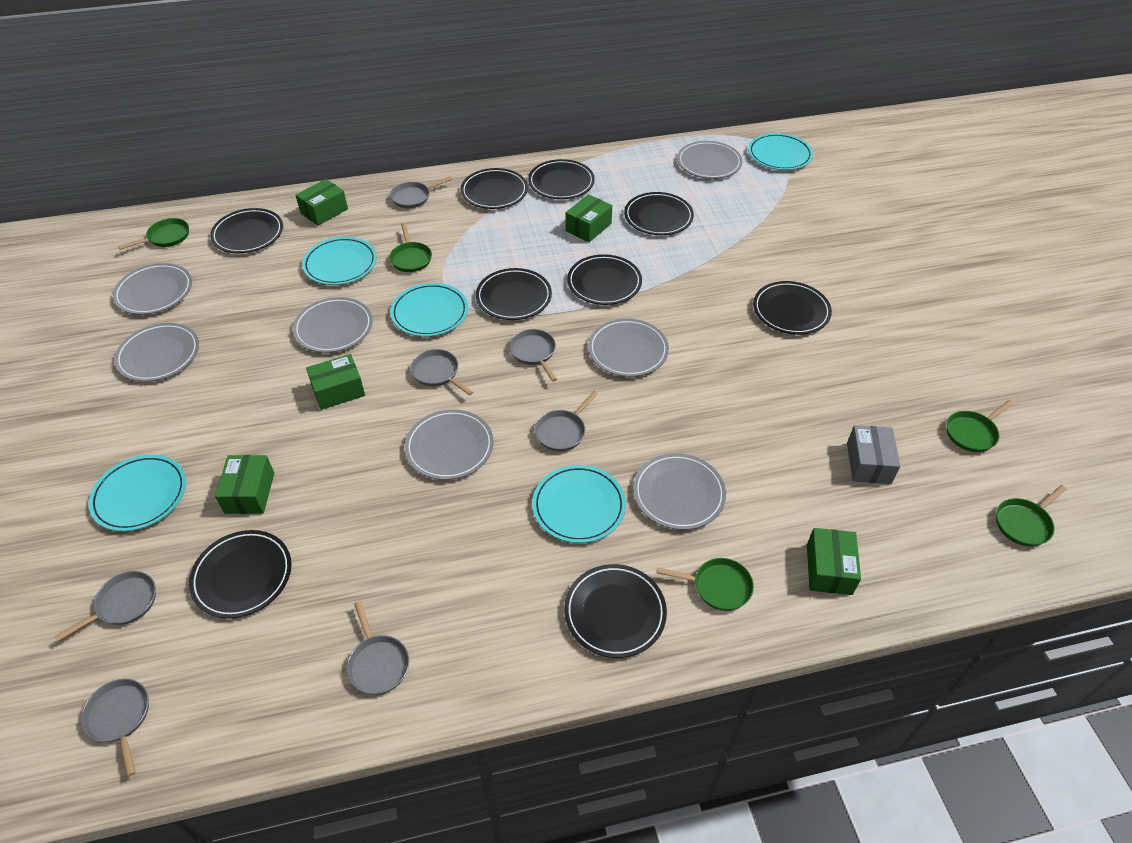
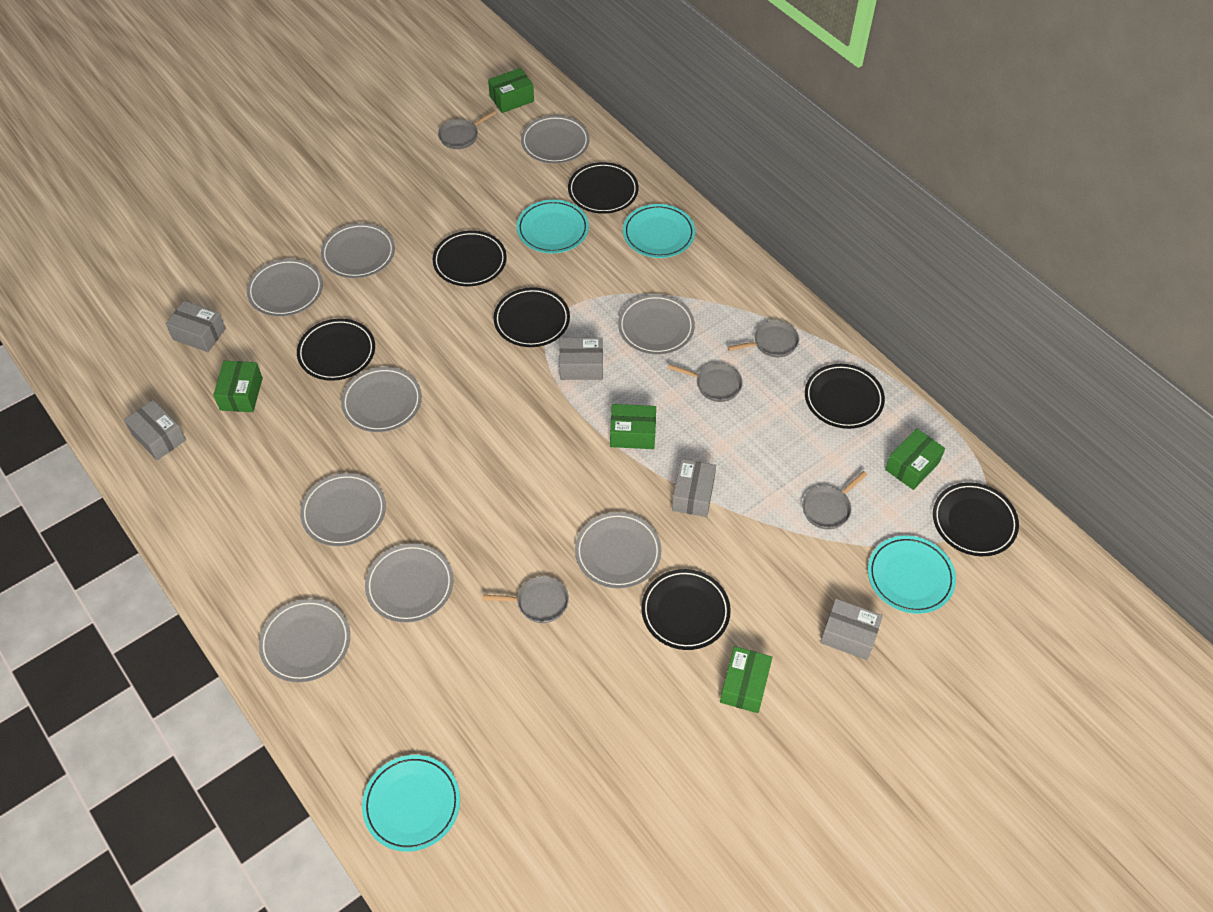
black plate: 9 -> 7
green pan: 5 -> 0
grey box: 1 -> 5
grey pan: 7 -> 5
grey plate: 7 -> 9
turquoise plate: 5 -> 4

